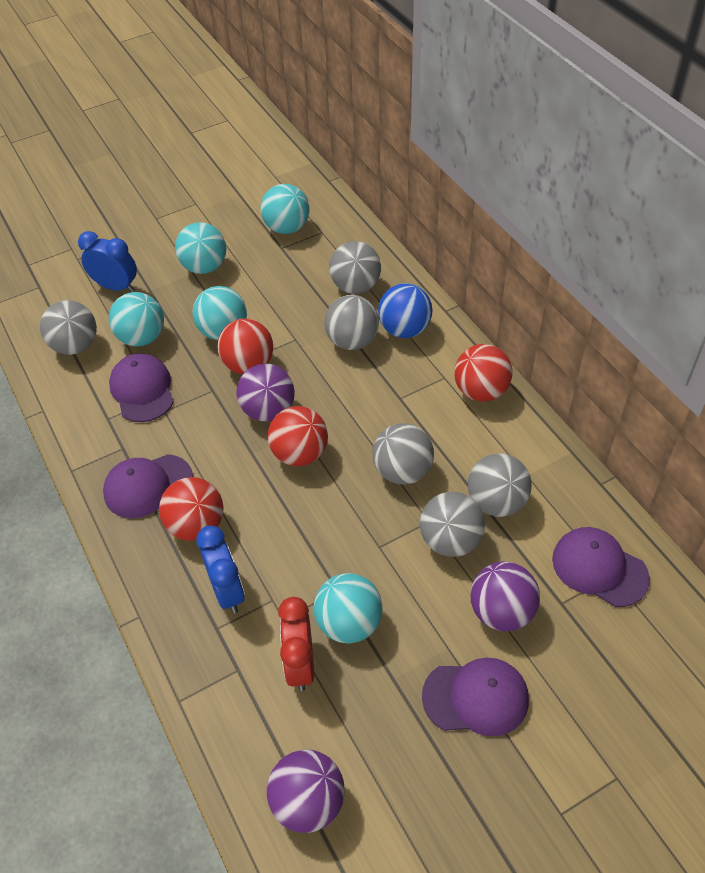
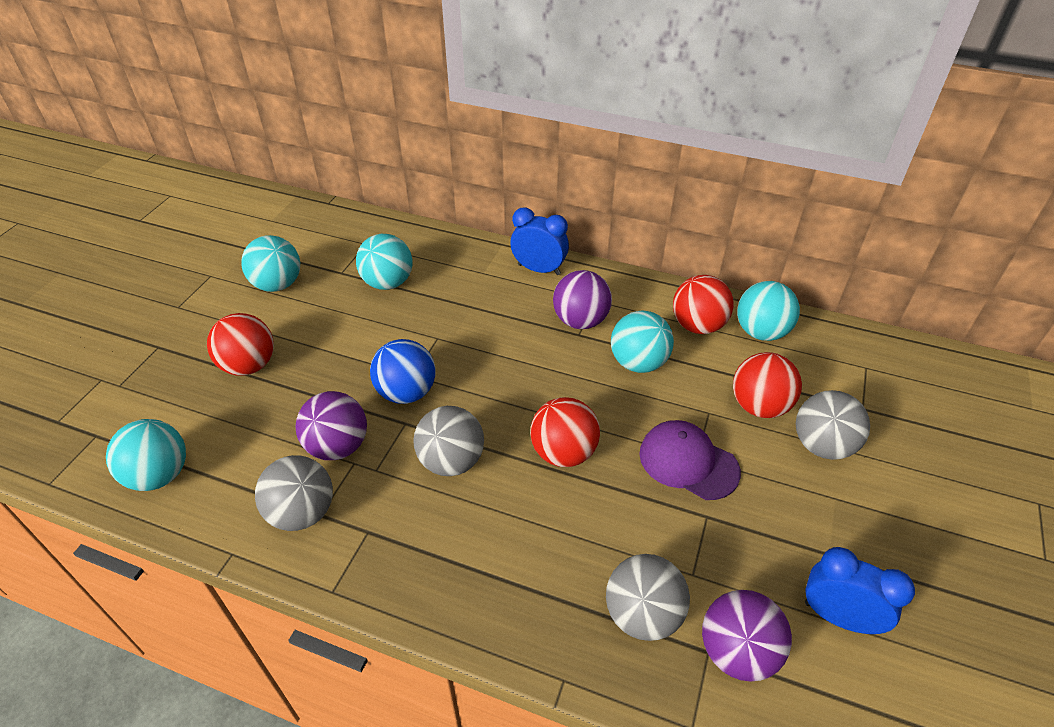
grey ball: 6 -> 4
purple cap: 4 -> 1
red clock: 1 -> 0

